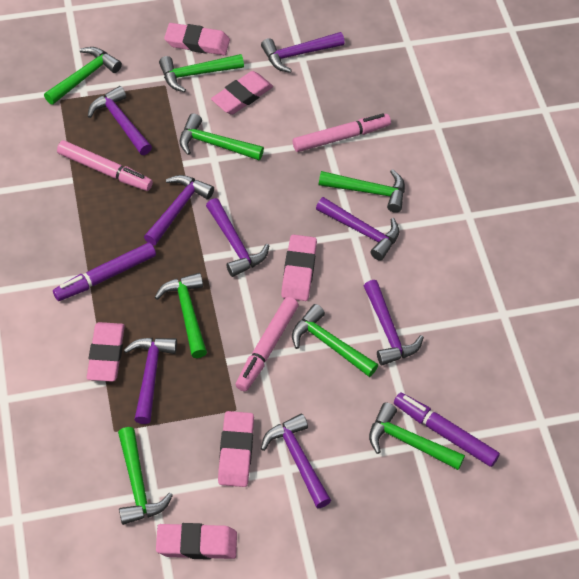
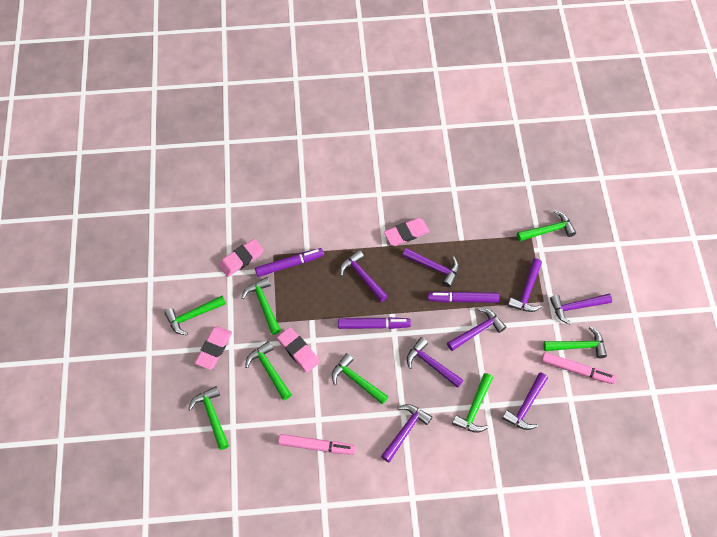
pink eraser: 6 -> 4
pink marker: 3 -> 2
purple marker: 2 -> 3

